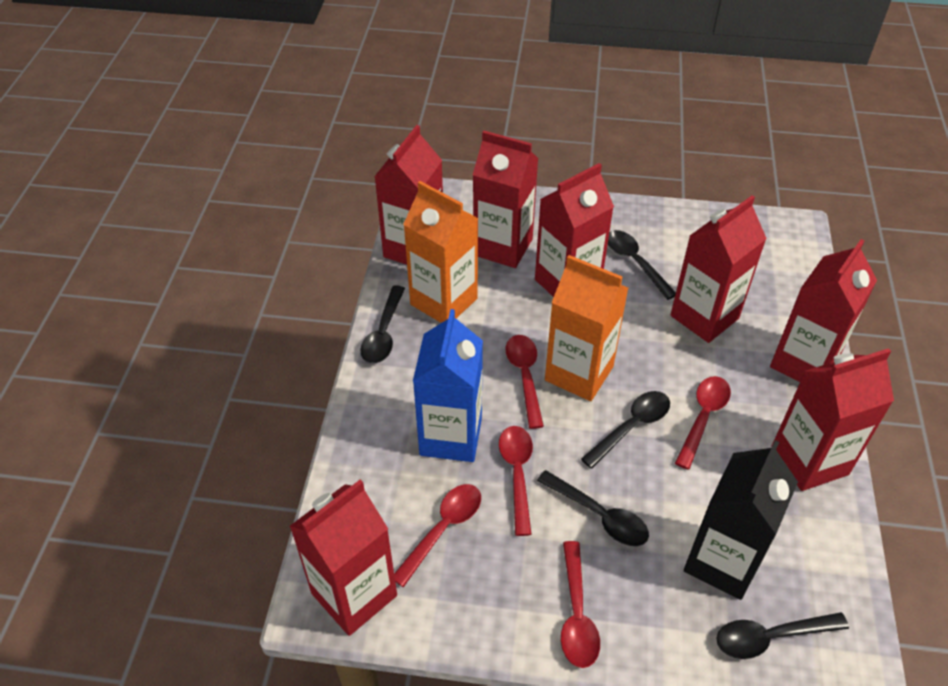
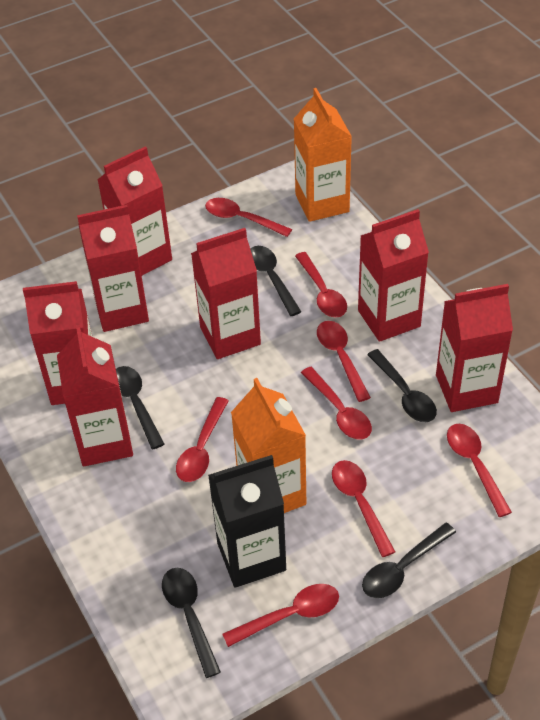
blue carton: 1 -> 0
red spoon: 5 -> 8

